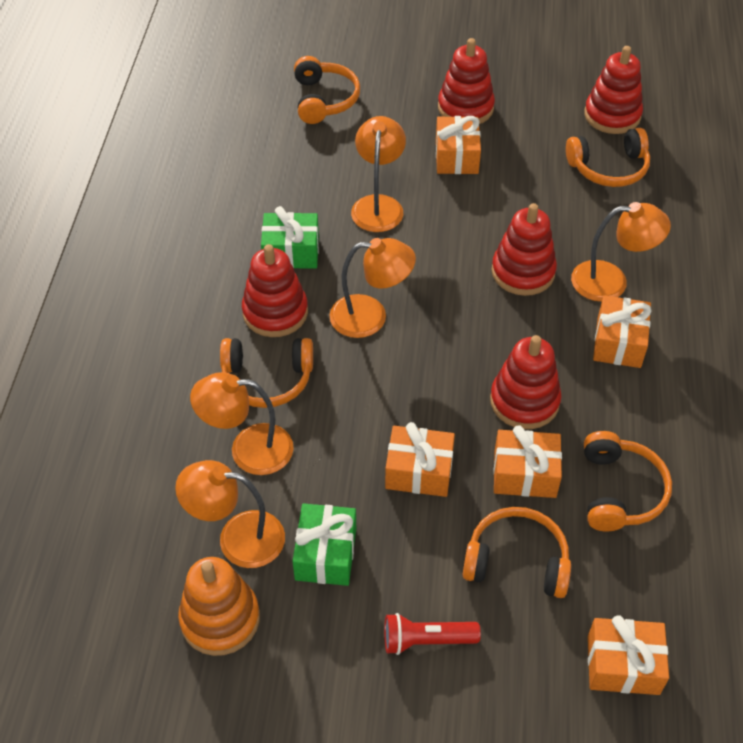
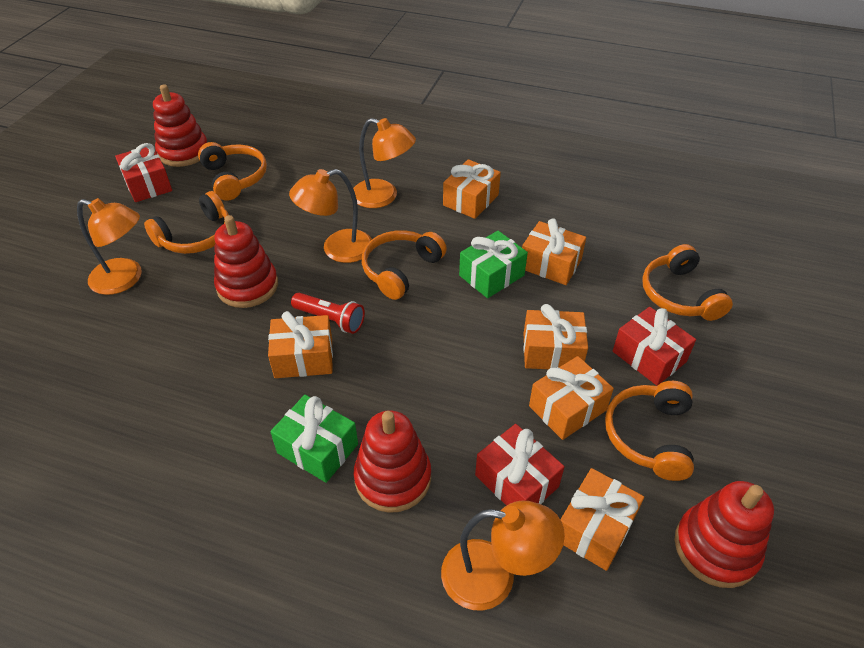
orange gift: 5 -> 6
orange lamp: 5 -> 4
orange stacking toy: 1 -> 0
red gift: 0 -> 3
red stacking toy: 5 -> 4

